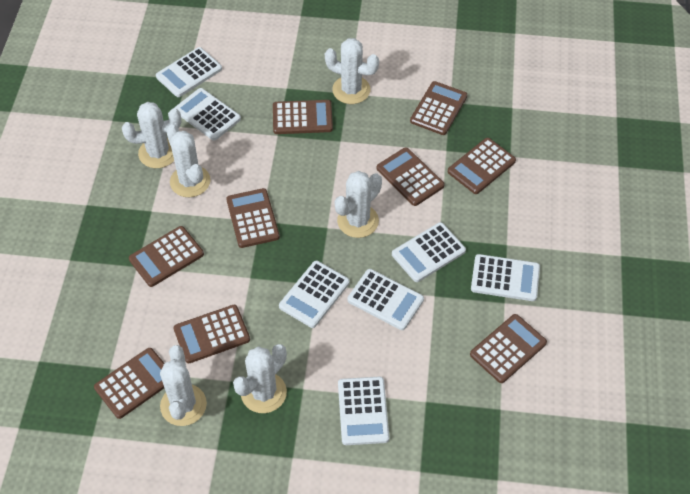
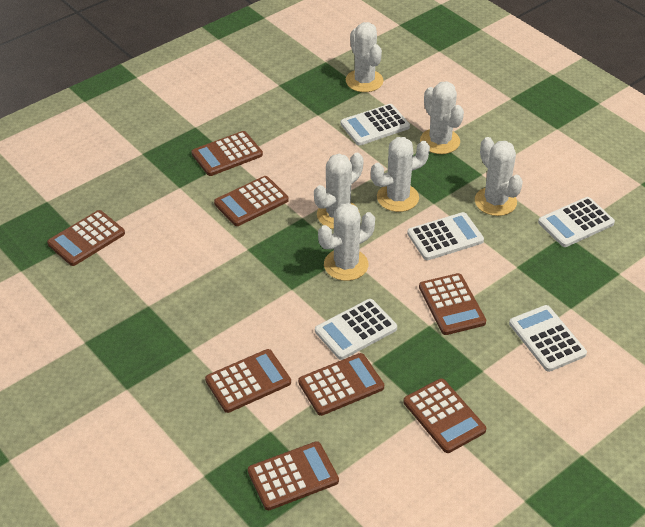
brown calculator: 9 -> 8
white calculator: 7 -> 5

